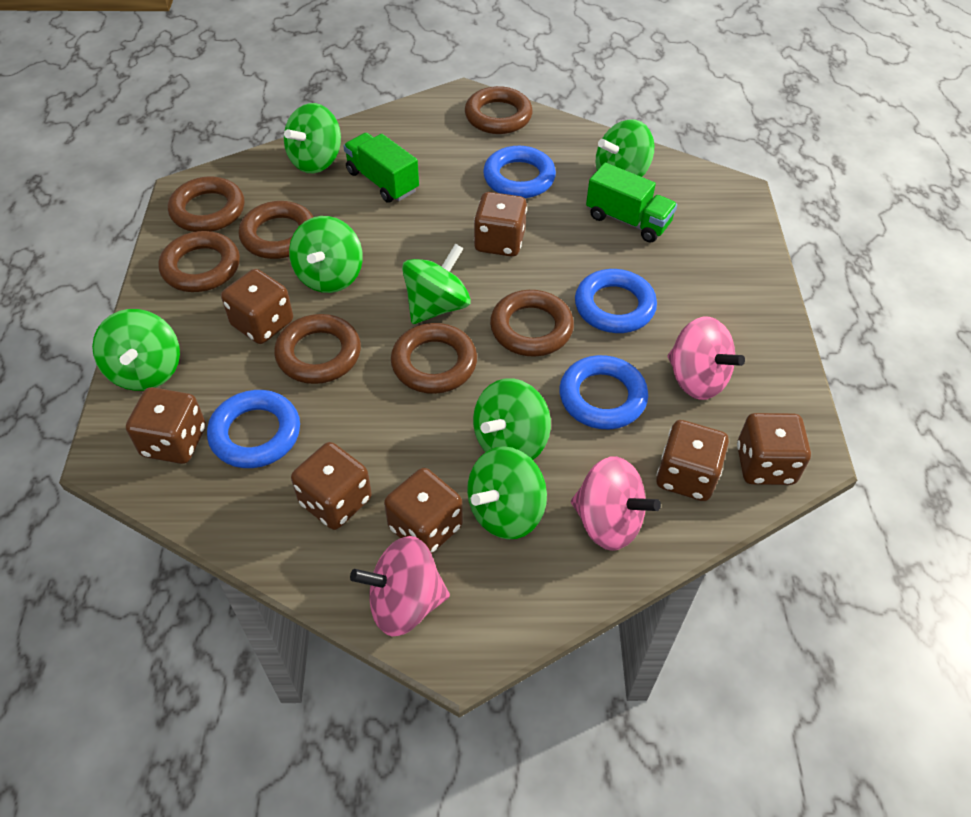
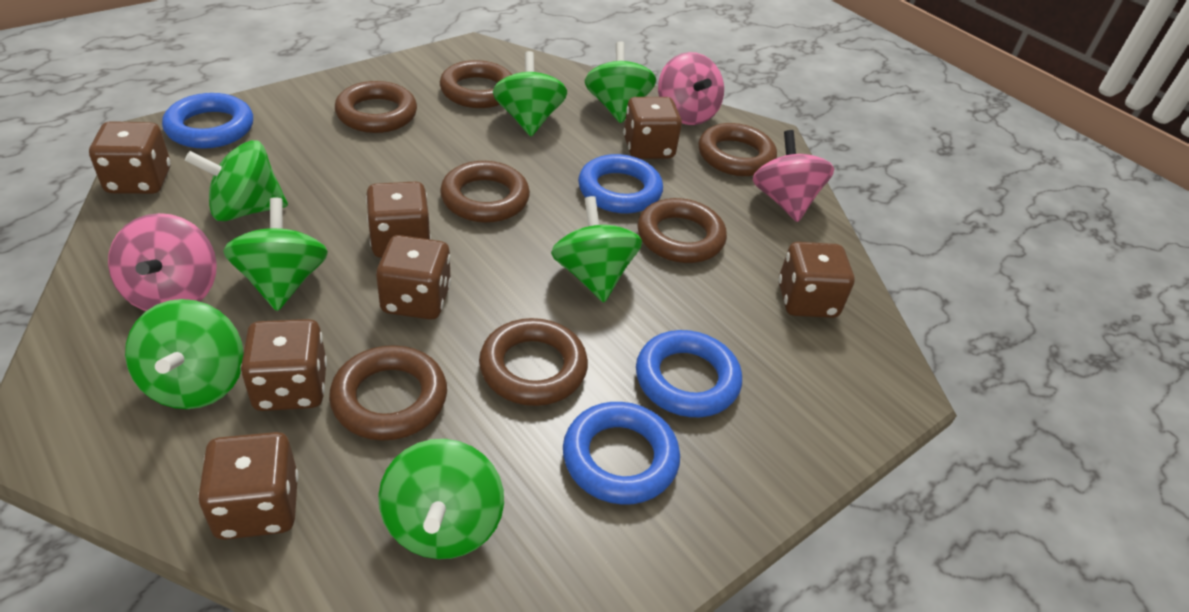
green truck: 2 -> 0

